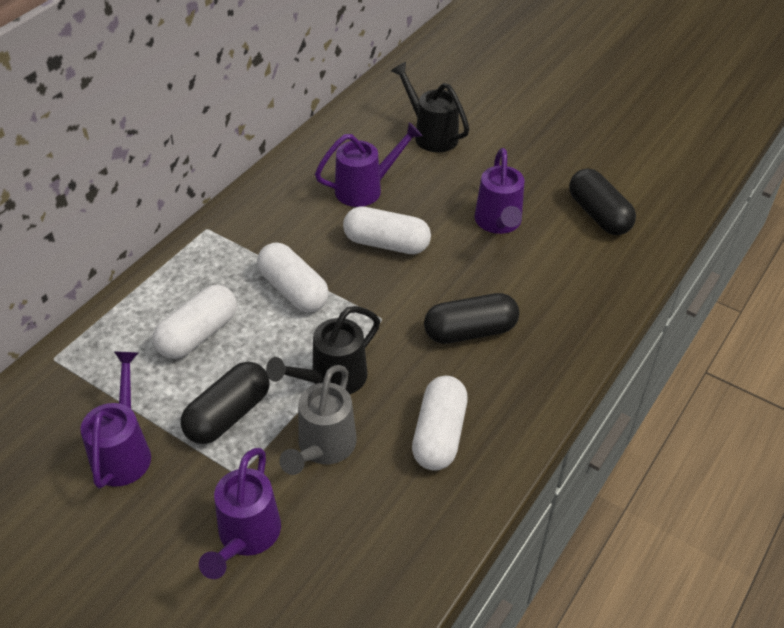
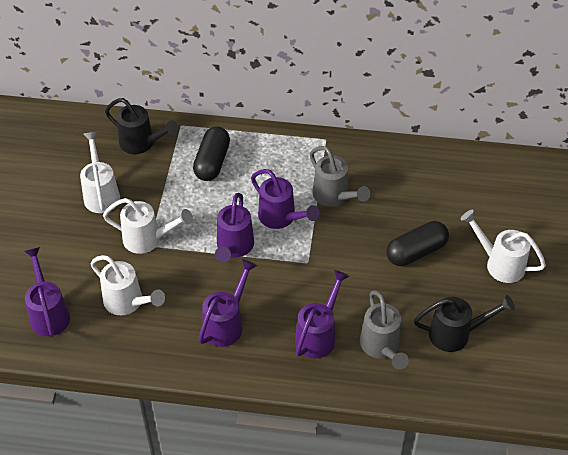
black capsule: 3 -> 2
grey watering can: 1 -> 2
purple watering can: 4 -> 5
white capsule: 4 -> 0
white watering can: 0 -> 4

